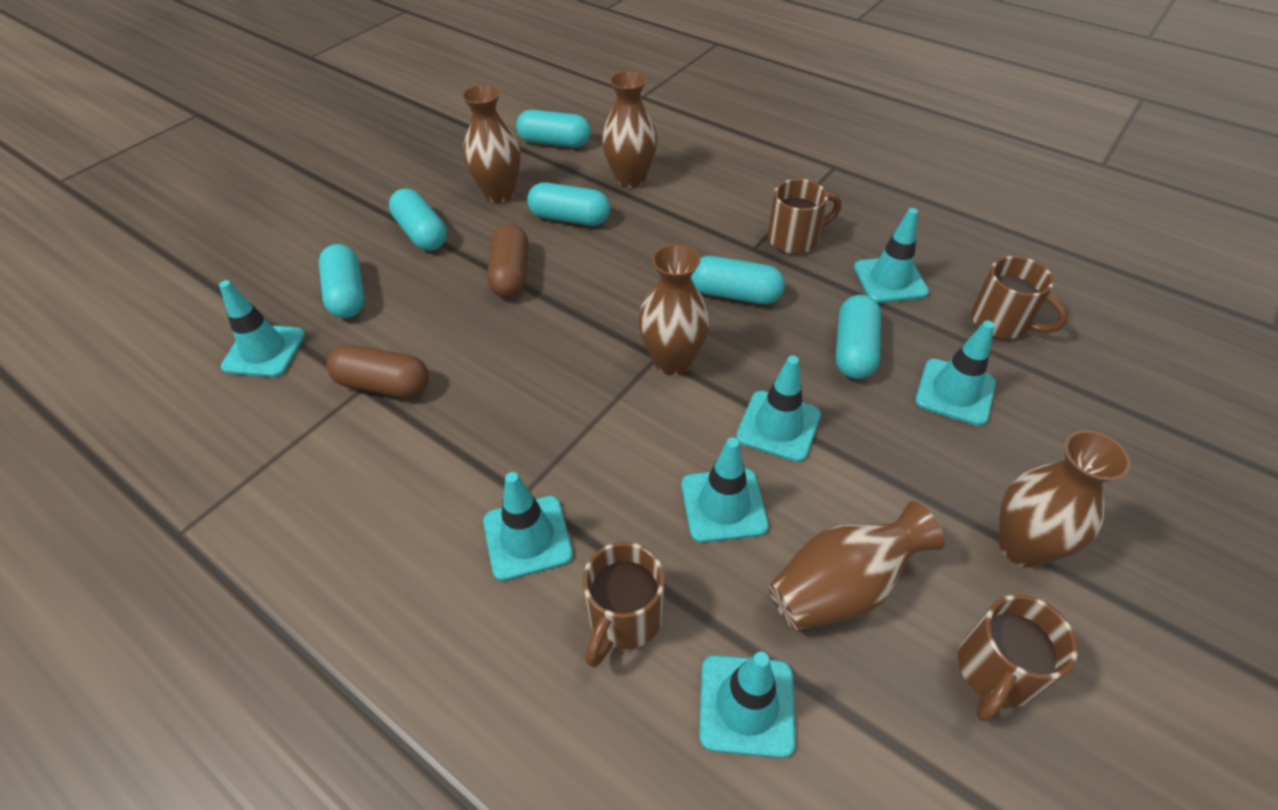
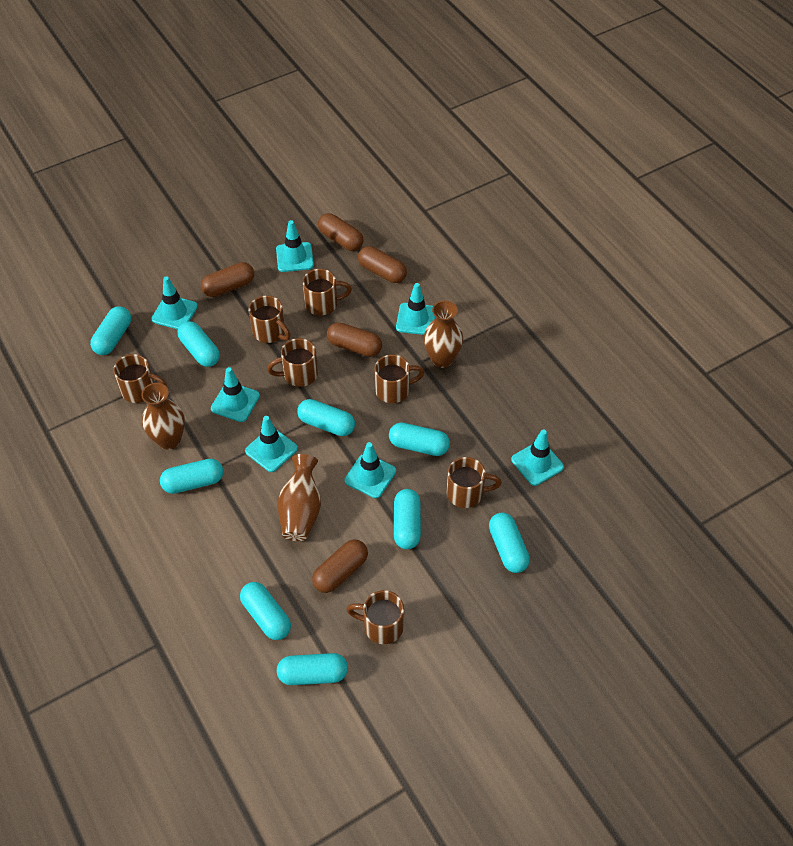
brown capsule: 2 -> 5
brown mug: 4 -> 7
brown vase: 5 -> 3
turquoise capsule: 6 -> 9

